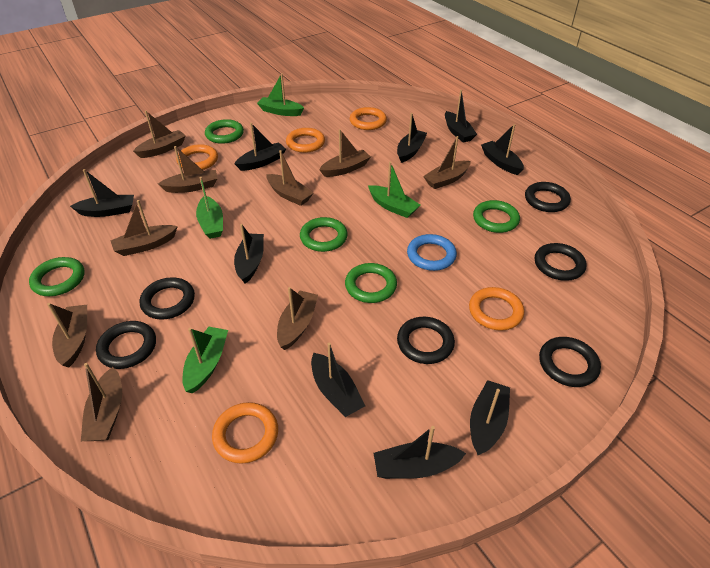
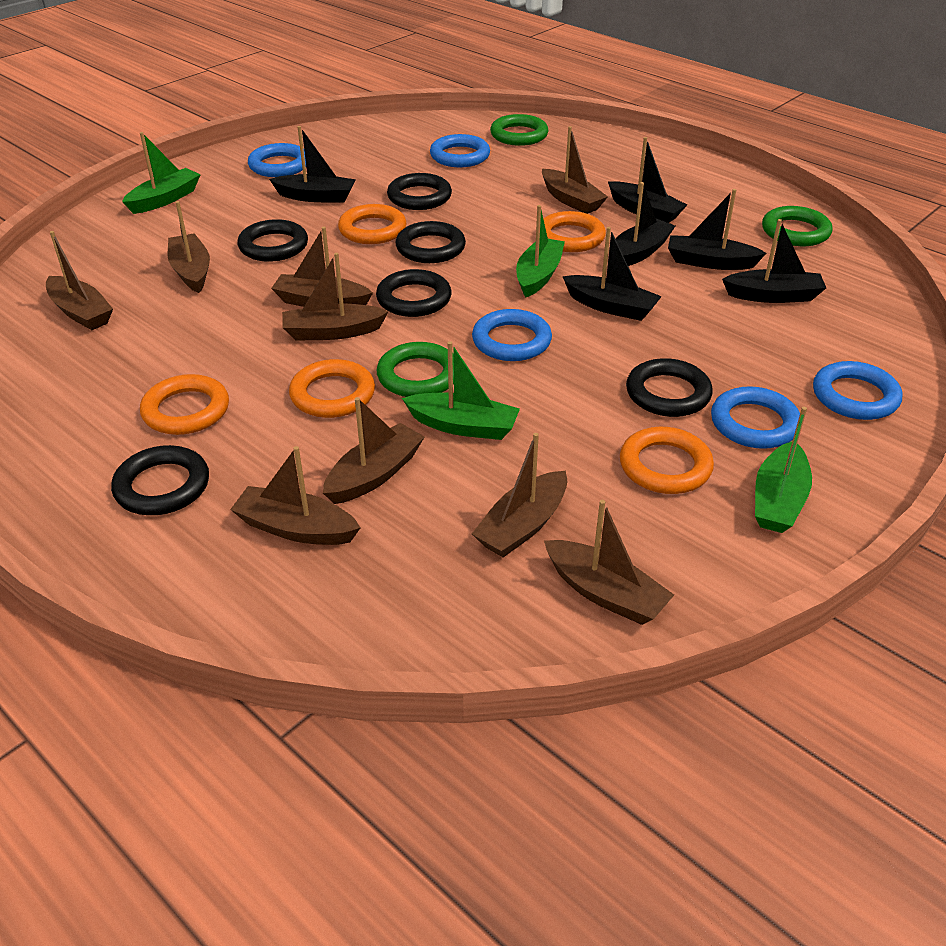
black boat: 9 -> 6
blue ring: 1 -> 5
green ring: 5 -> 3

